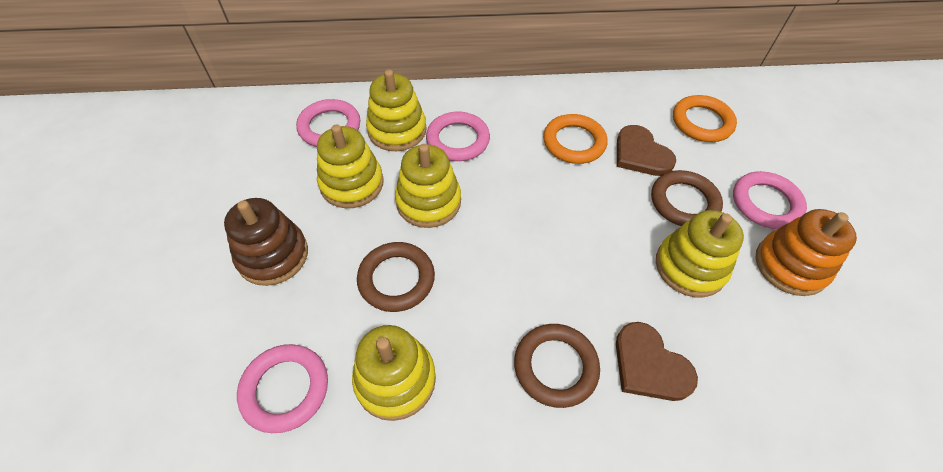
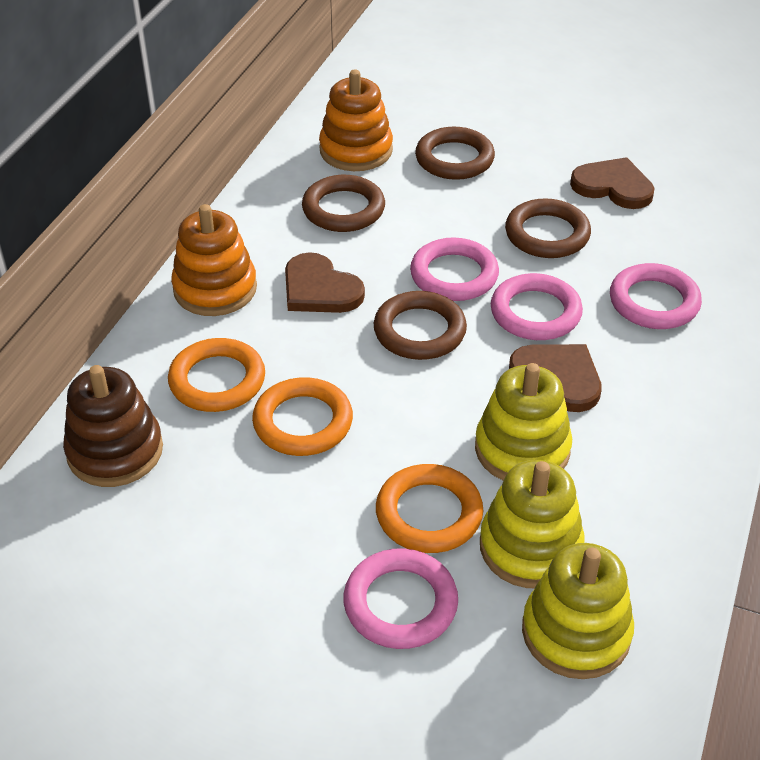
brown heart: 2 -> 3
brown ring: 3 -> 4
orange ring: 2 -> 3
orange stacking toy: 1 -> 2
yellow stacking toy: 5 -> 3

